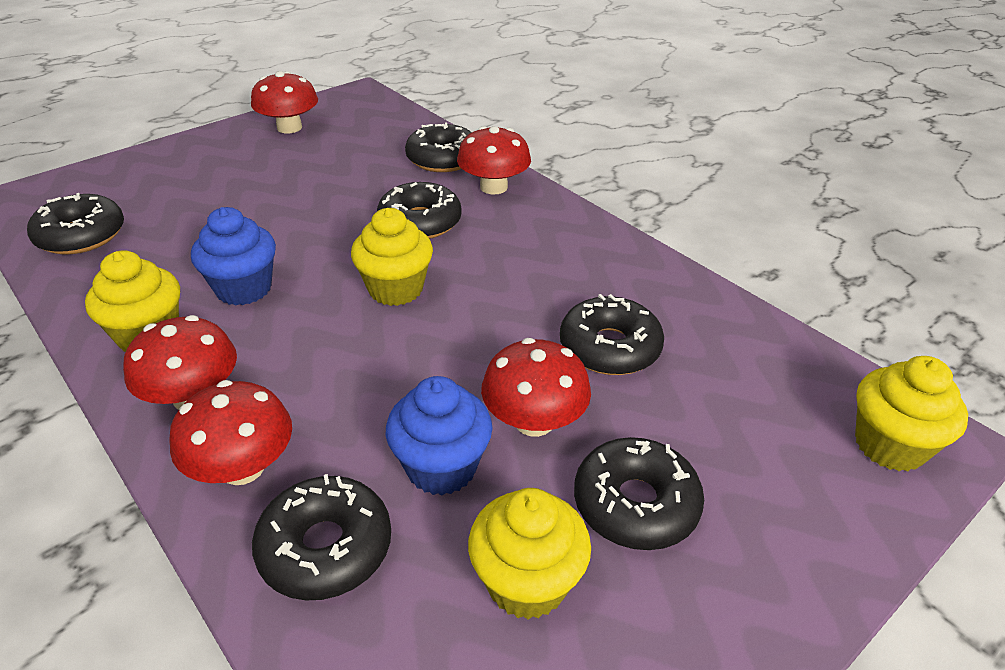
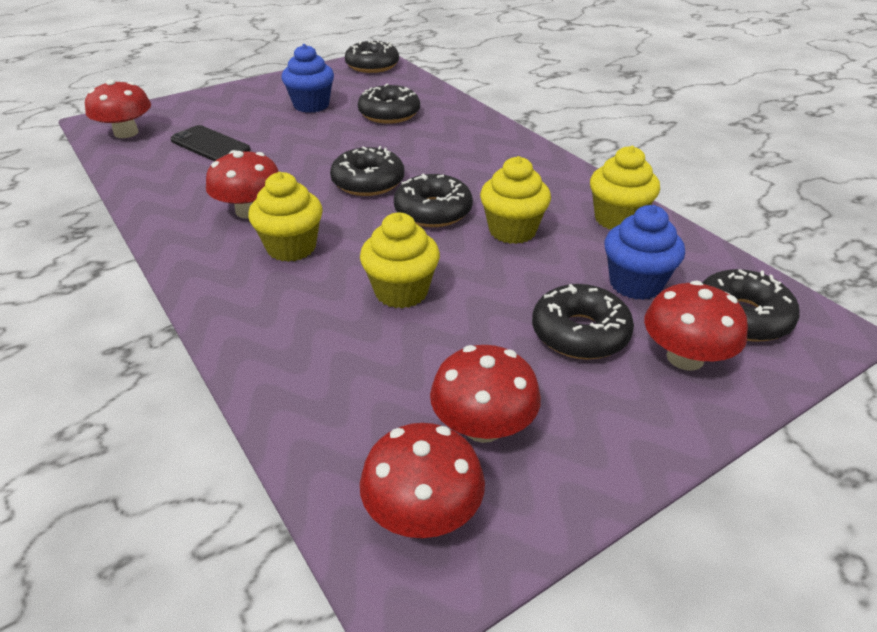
black phone: 0 -> 1

